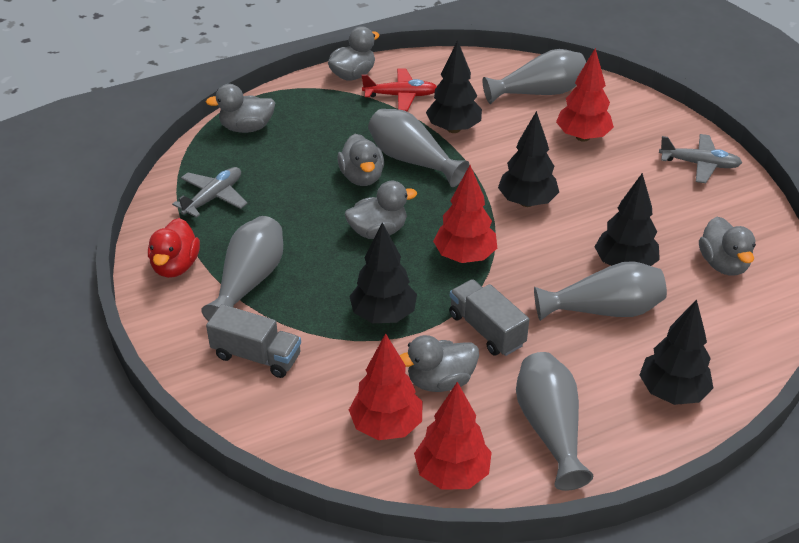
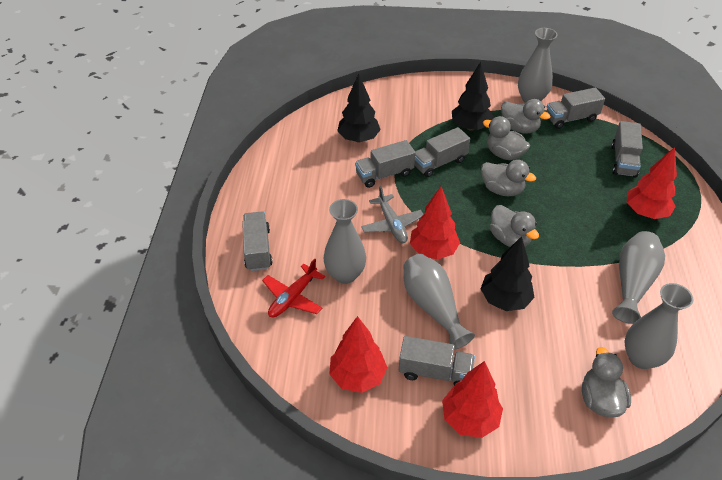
black tree: 5 -> 3
grey duck: 6 -> 5
grey plane: 2 -> 1
grey truck: 2 -> 6
red duck: 1 -> 0

